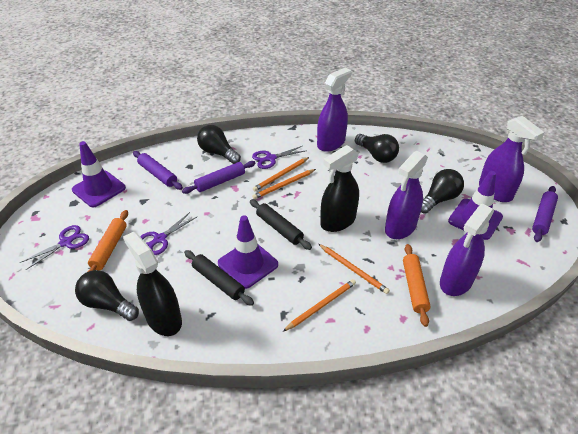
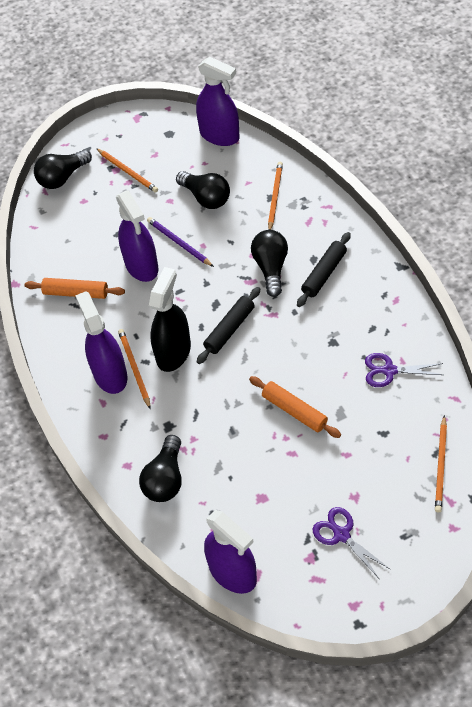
black spray bottle: 2 -> 1
purple pencil: 0 -> 1
purple rolling pin: 3 -> 0
purple scissors: 3 -> 2
purple traffic cone: 3 -> 0

